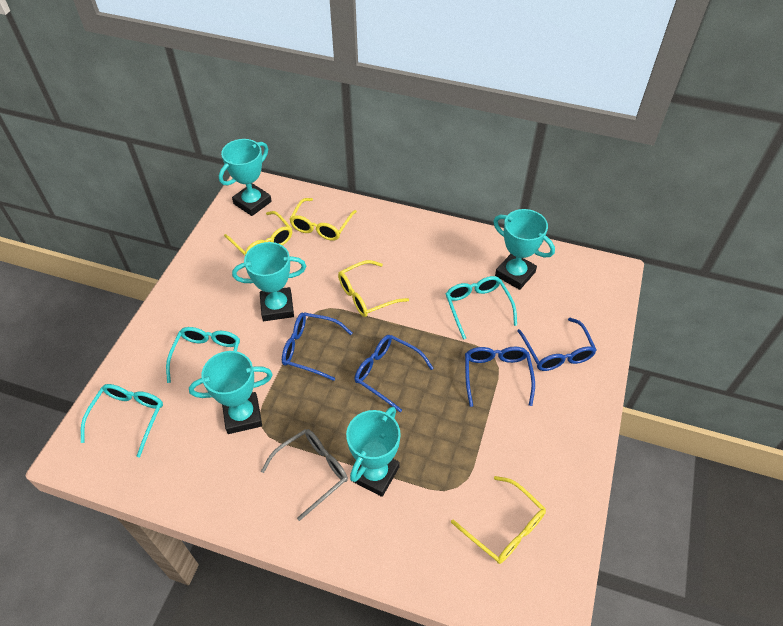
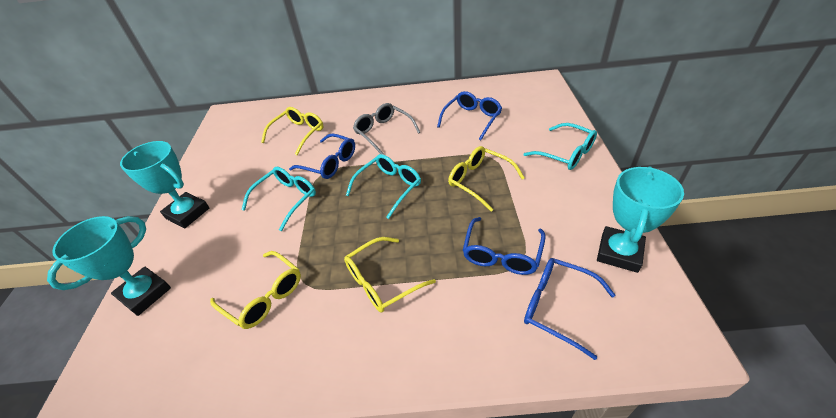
turquoise trophy: 5 -> 3

